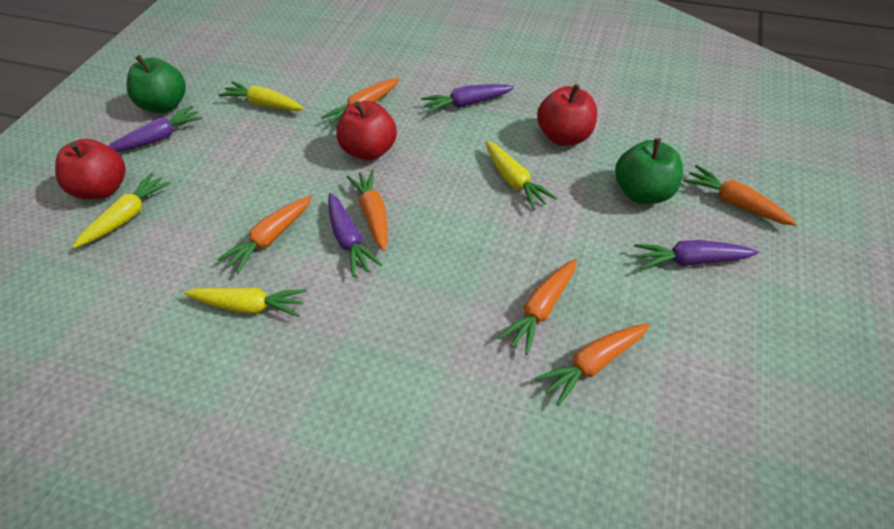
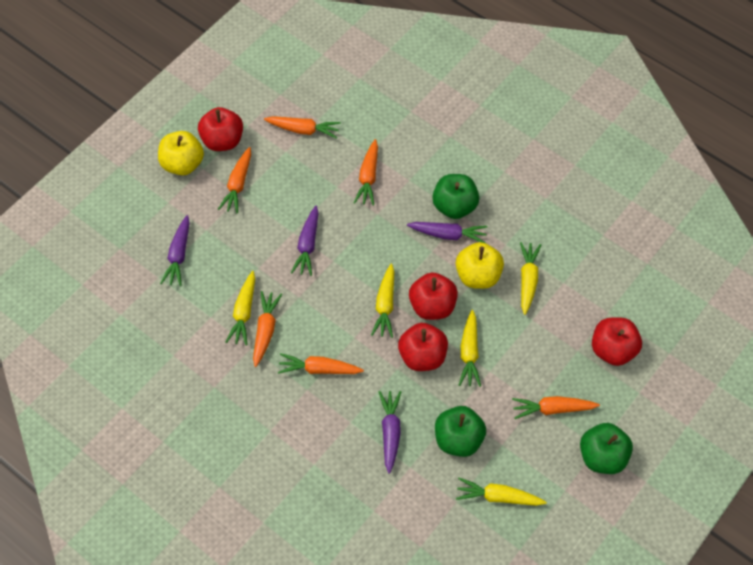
green apple: 2 -> 3
red apple: 3 -> 4
yellow apple: 0 -> 2
yellow carrot: 4 -> 5

